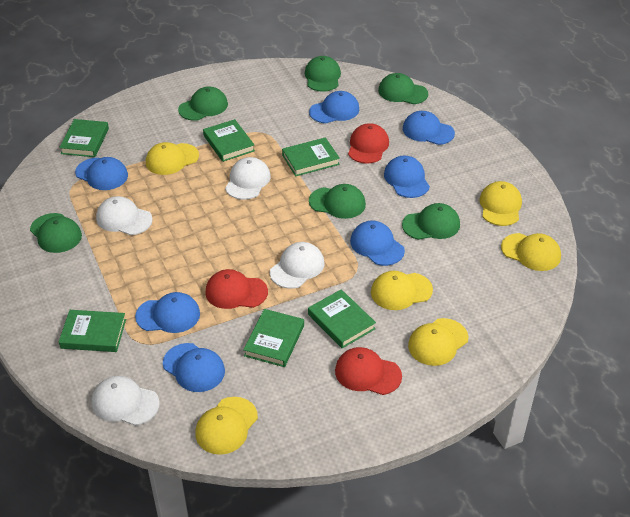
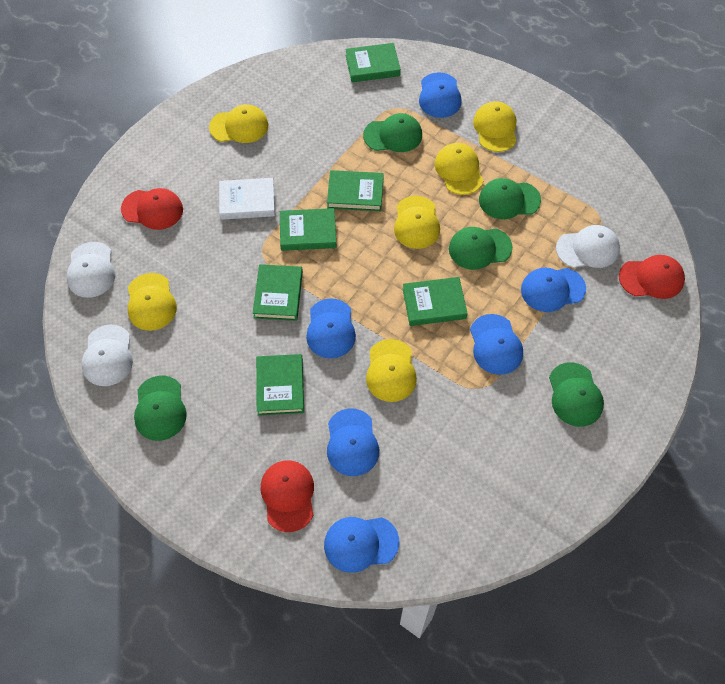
blue cap: 7 -> 6
green cap: 6 -> 5
white book: 0 -> 1
white cap: 4 -> 3

